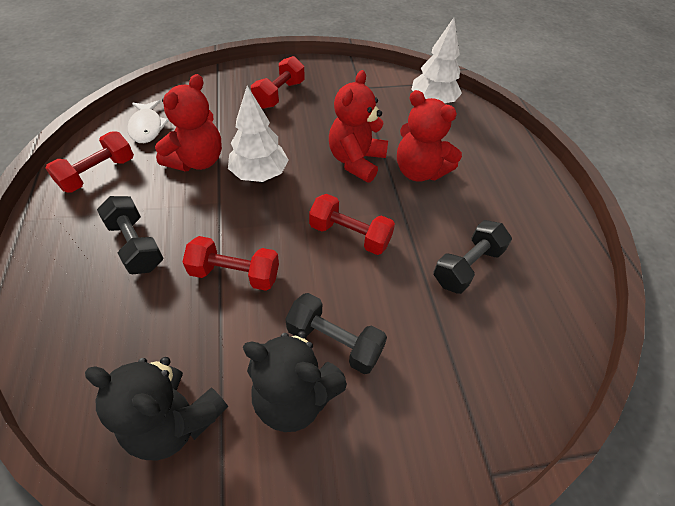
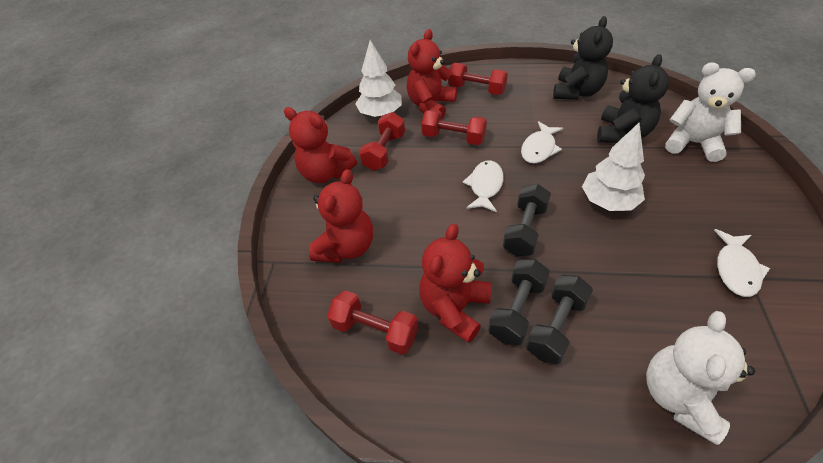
red teddy bear: 3 -> 4
white fish: 1 -> 3
white teddy bear: 0 -> 2

